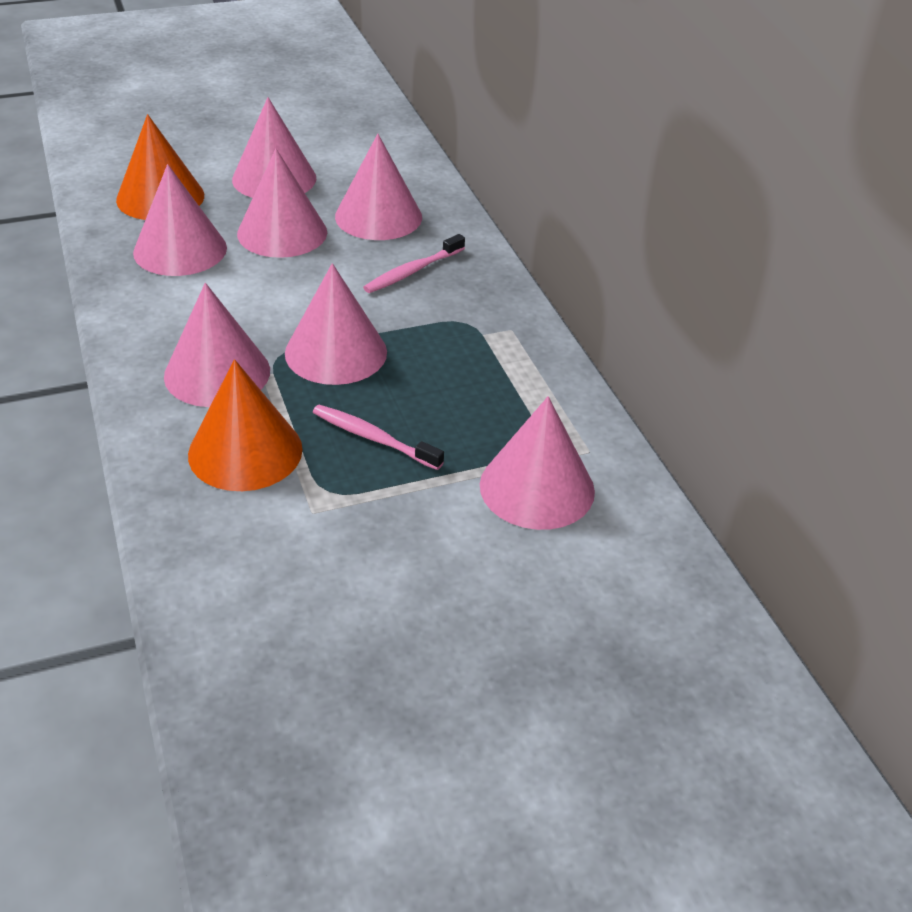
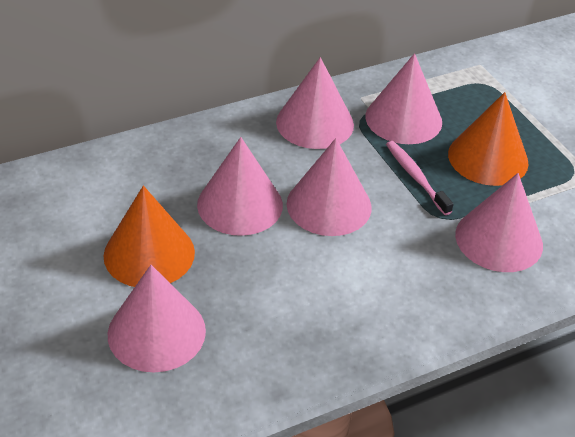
pink cone: 7 -> 6
pink toothbrush: 2 -> 1

